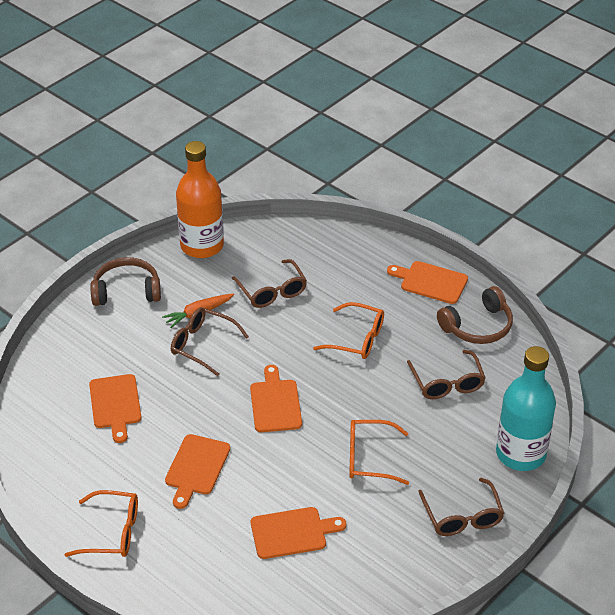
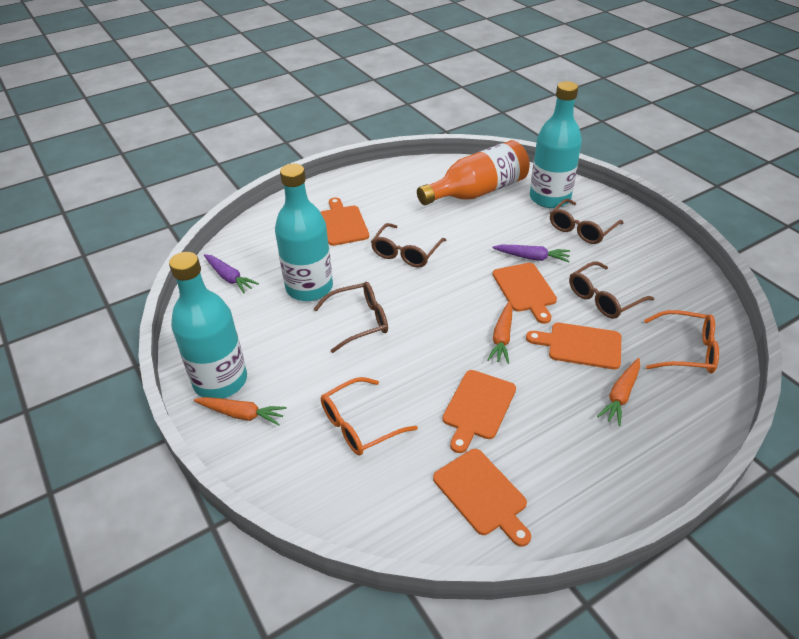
brown headphones: 2 -> 0
orange carrot: 1 -> 3
orange glasses: 3 -> 2
purple carrot: 0 -> 2
turquoise bottle: 1 -> 3

